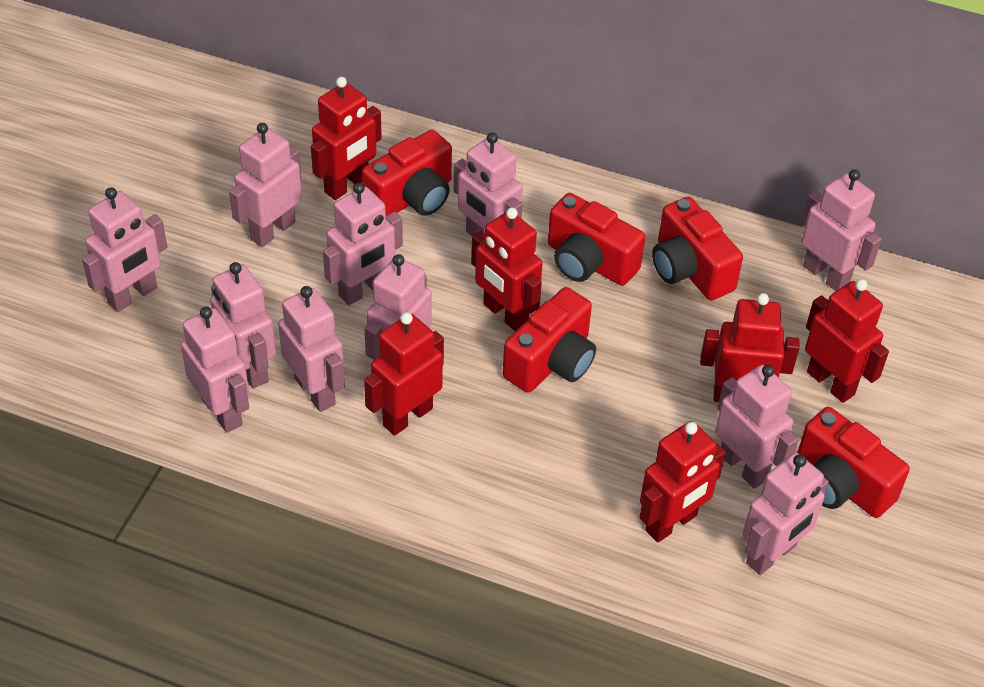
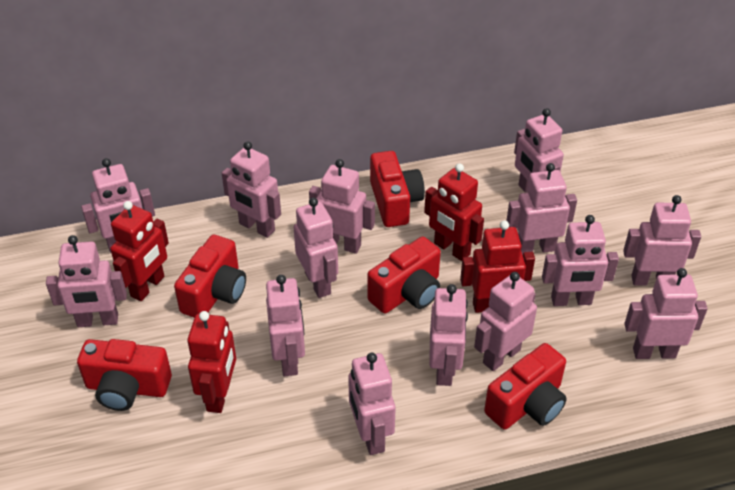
pink robot: 11 -> 14
red robot: 6 -> 4

